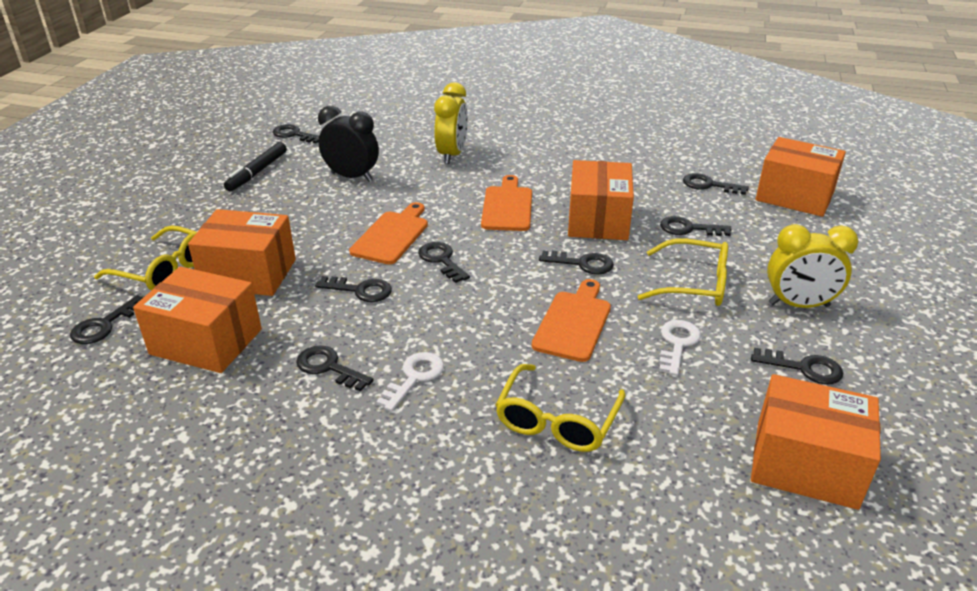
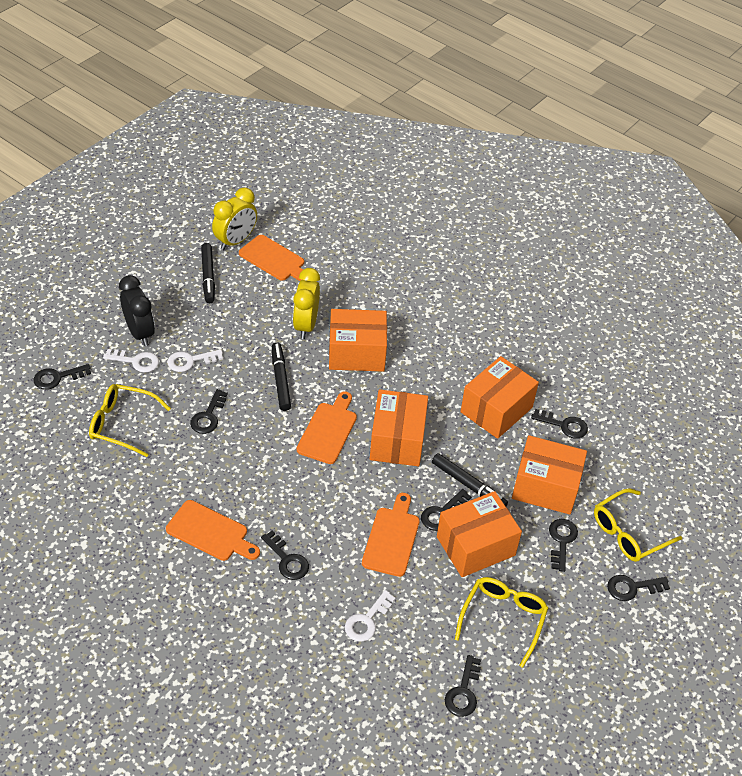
black key: 9 -> 8
black marker: 1 -> 3
orange cutting board: 3 -> 4
white key: 2 -> 3

